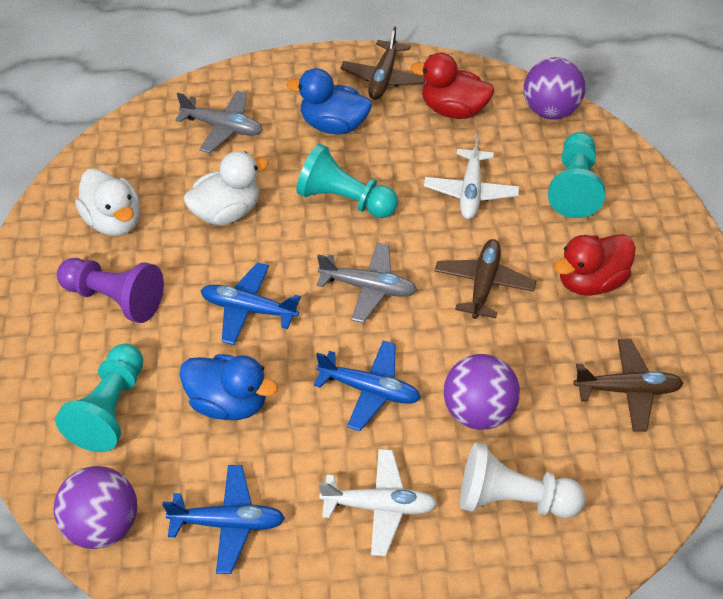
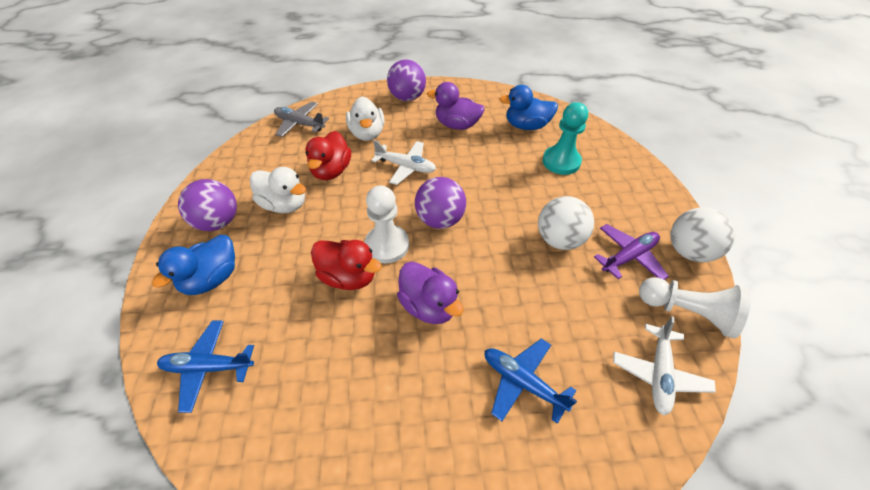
blue plane: 3 -> 2
brown plane: 3 -> 0
grey plane: 2 -> 1
purple duck: 0 -> 2
purple pawn: 1 -> 0
purple plane: 0 -> 1
turquoise pawn: 3 -> 1
white ball: 0 -> 2
white pawn: 1 -> 2

